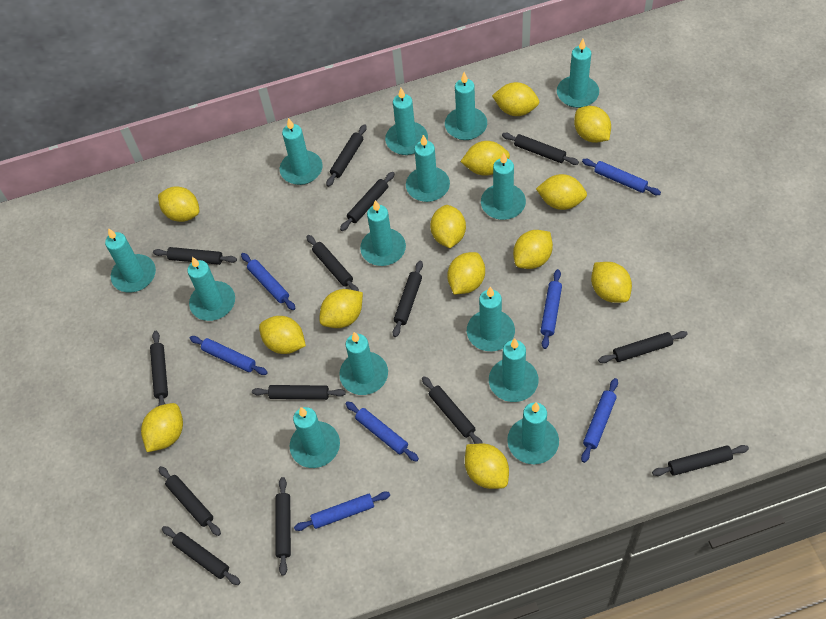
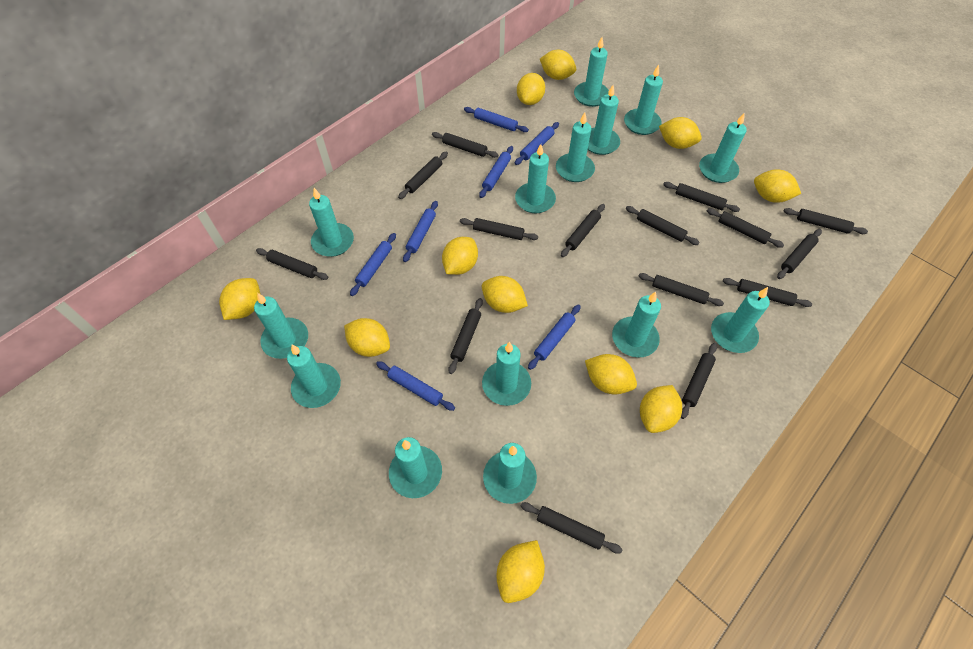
black rolling pin: 14 -> 15
yellow lemon: 13 -> 11

